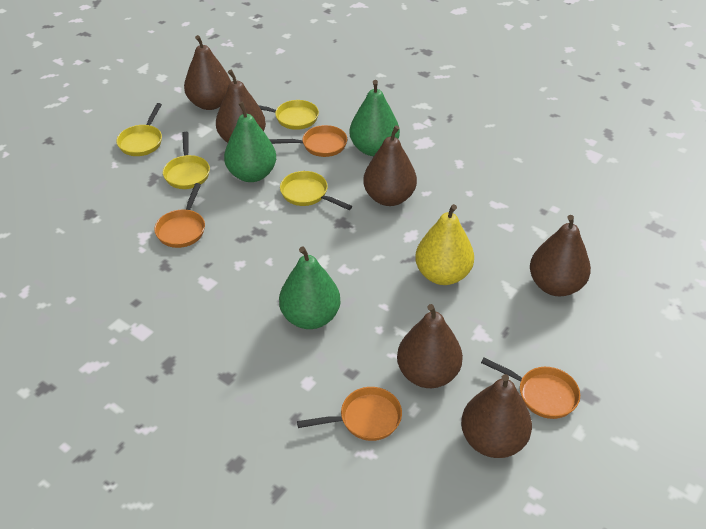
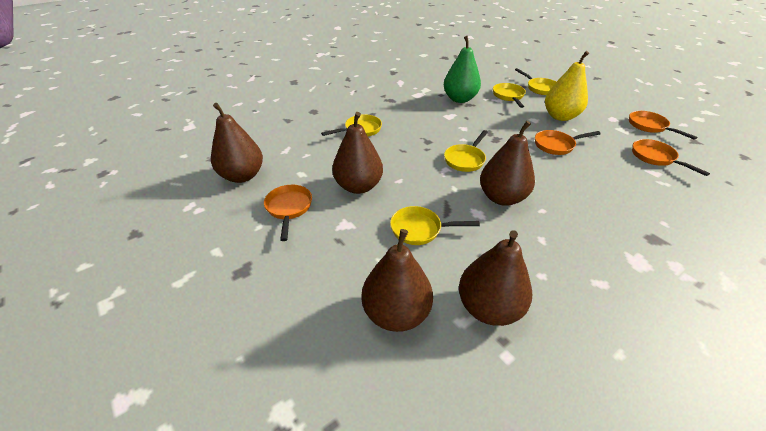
brown pear: 6 -> 5
green pear: 3 -> 1
yellow pan: 4 -> 5

